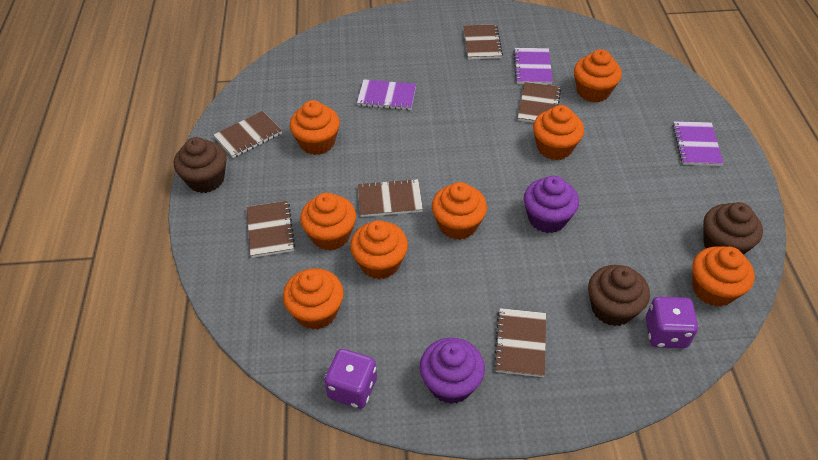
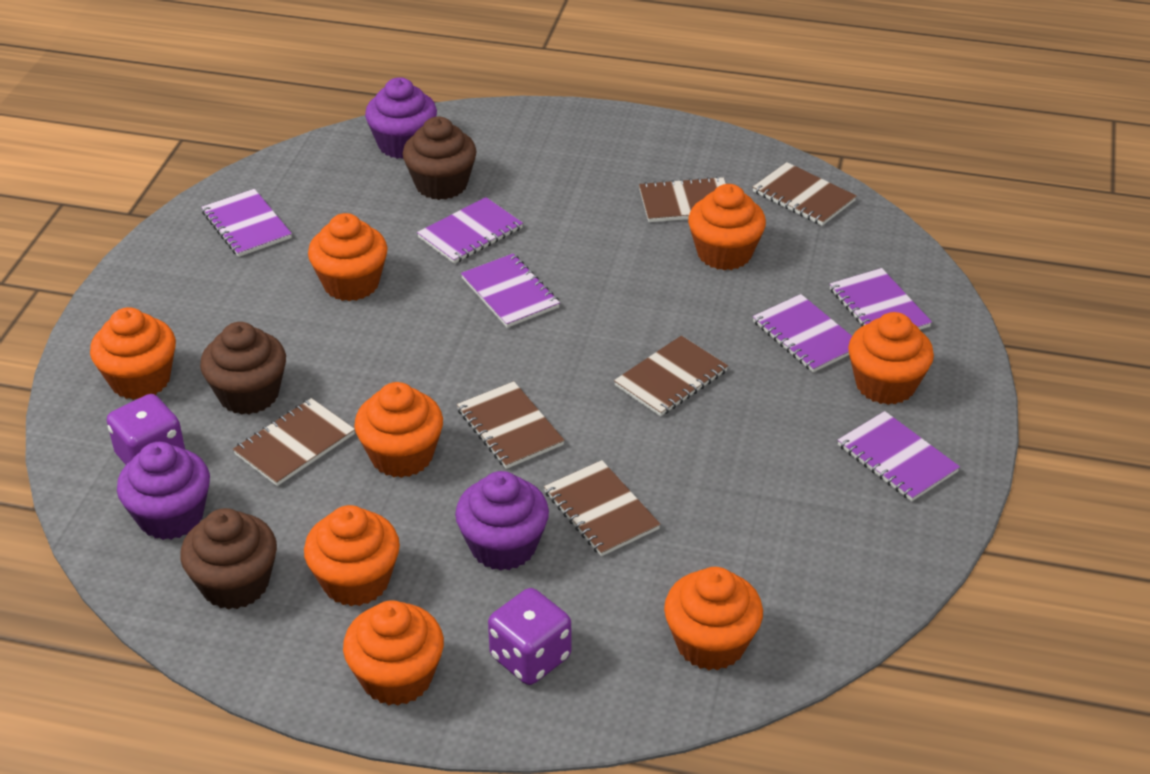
purple cupcake: 2 -> 3
purple notebook: 3 -> 6

